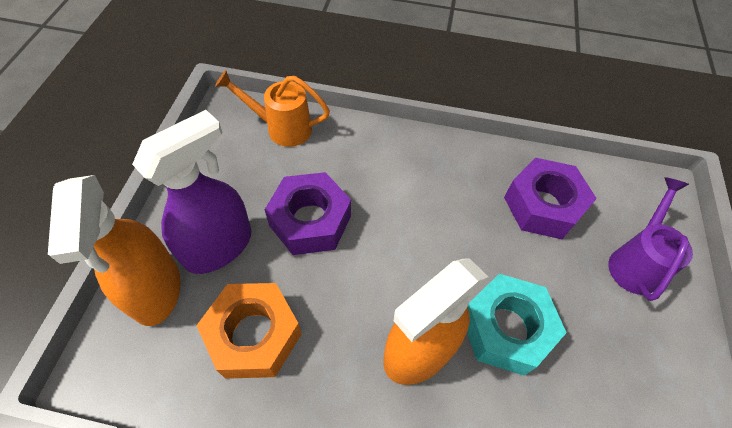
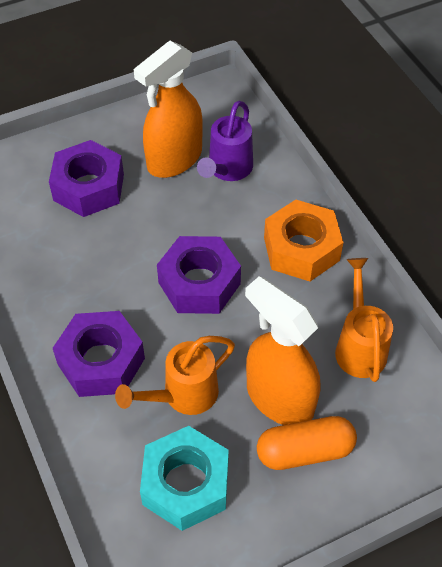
orange capsule: 0 -> 1
orange watering can: 1 -> 2
purple nut: 2 -> 3
purple spray bottle: 1 -> 0

